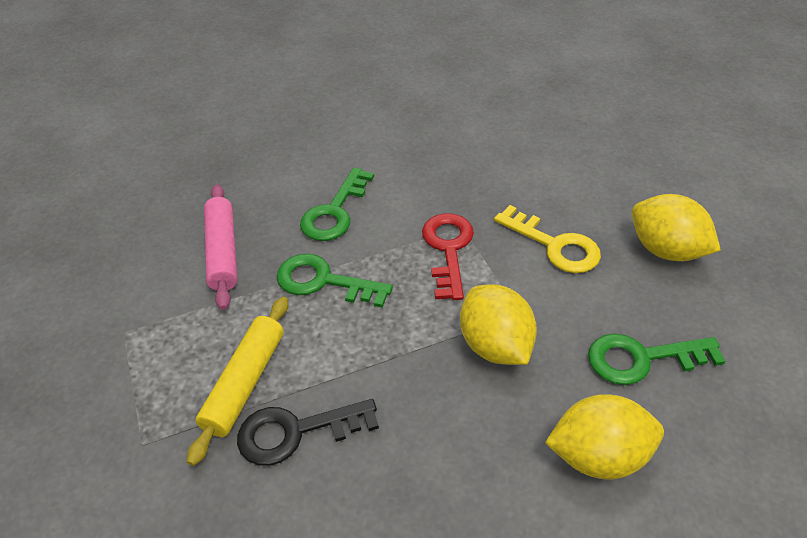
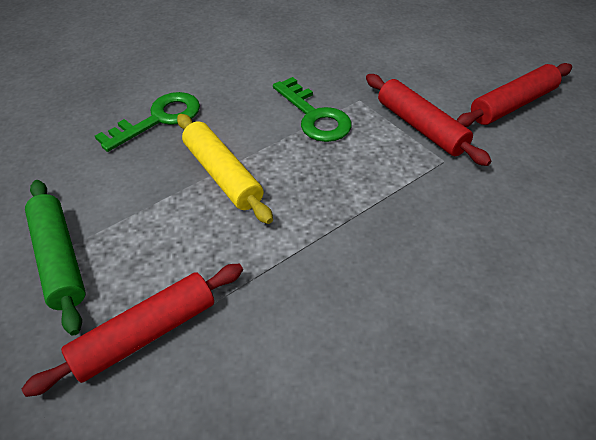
black key: 1 -> 0
green key: 3 -> 2
green rolling pin: 0 -> 1
pink rolling pin: 1 -> 0
red key: 1 -> 0
red rolling pin: 0 -> 3
yellow key: 1 -> 0
yellow lemon: 3 -> 0

